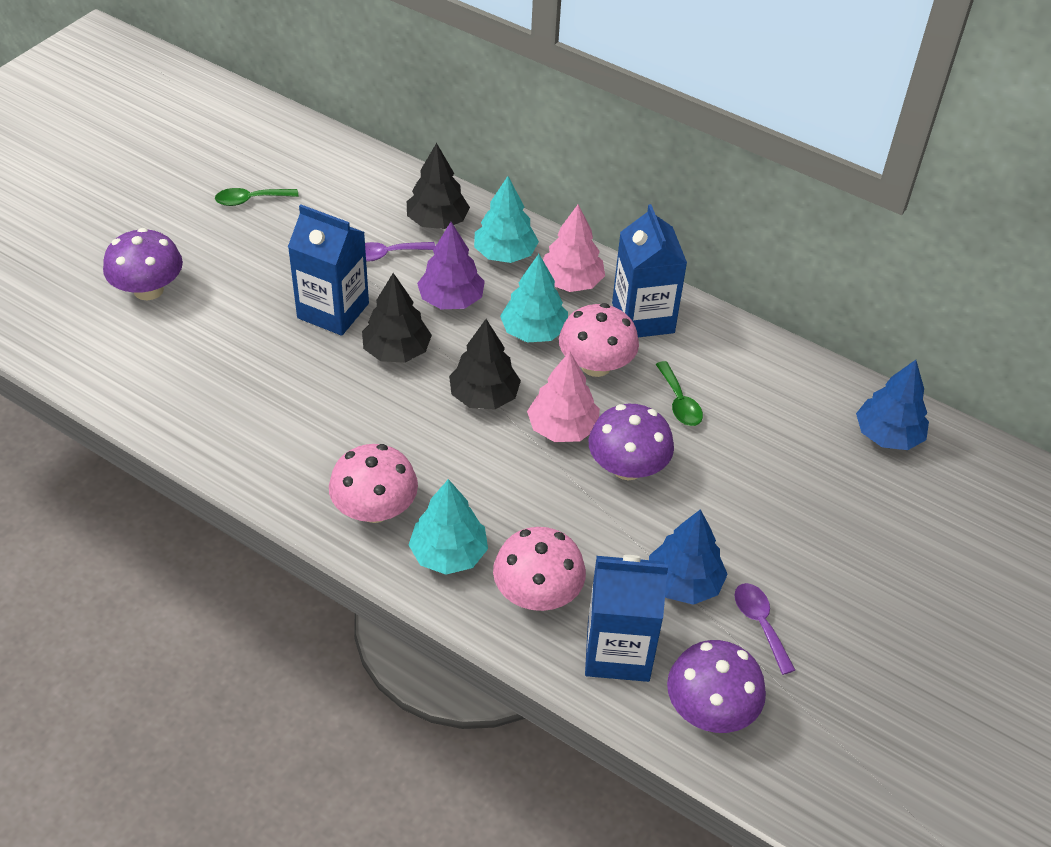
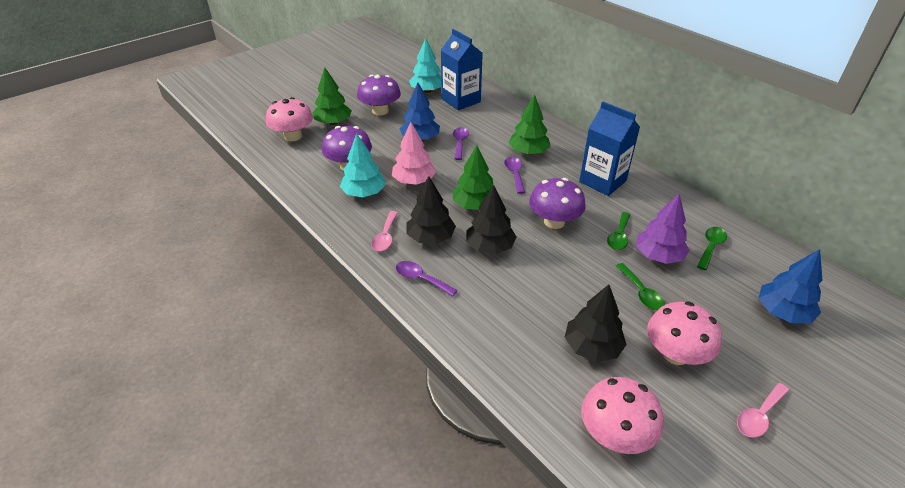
blue carton: 3 -> 2
green spoon: 2 -> 3
green tree: 0 -> 3
pink spoon: 0 -> 2
pink tree: 2 -> 1
purple spoon: 2 -> 3
turquoise tree: 3 -> 2

